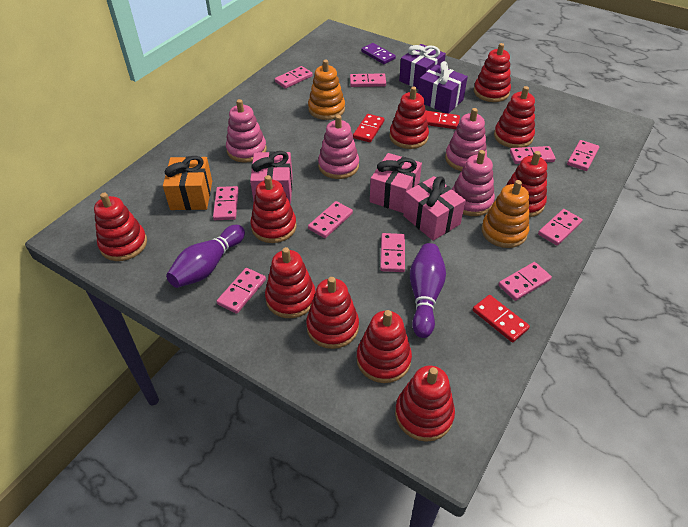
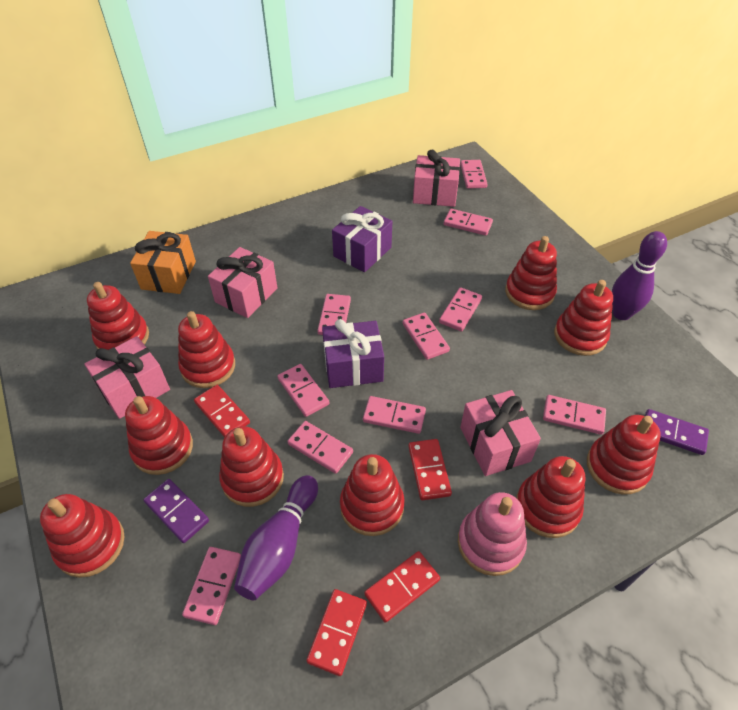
orange stacking toy: 2 -> 0
pink gift: 3 -> 4
pink stacking toy: 4 -> 1
purple domino: 1 -> 2
red domino: 3 -> 4

